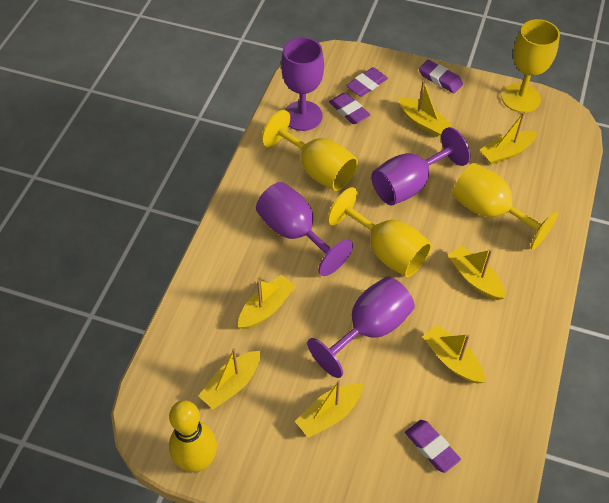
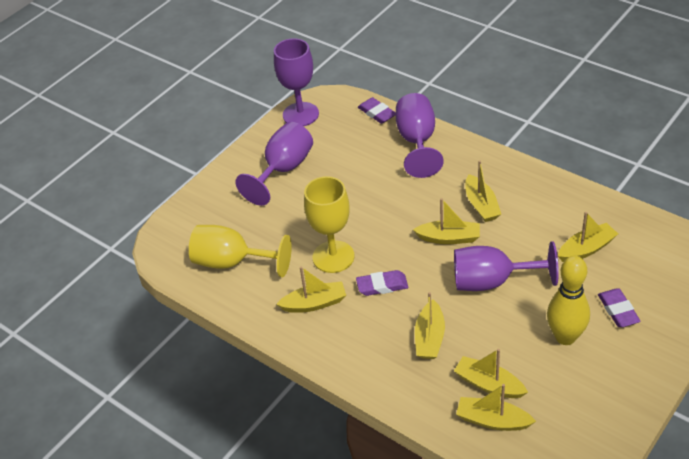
purple eraser: 4 -> 3
yellow goblet: 4 -> 2

